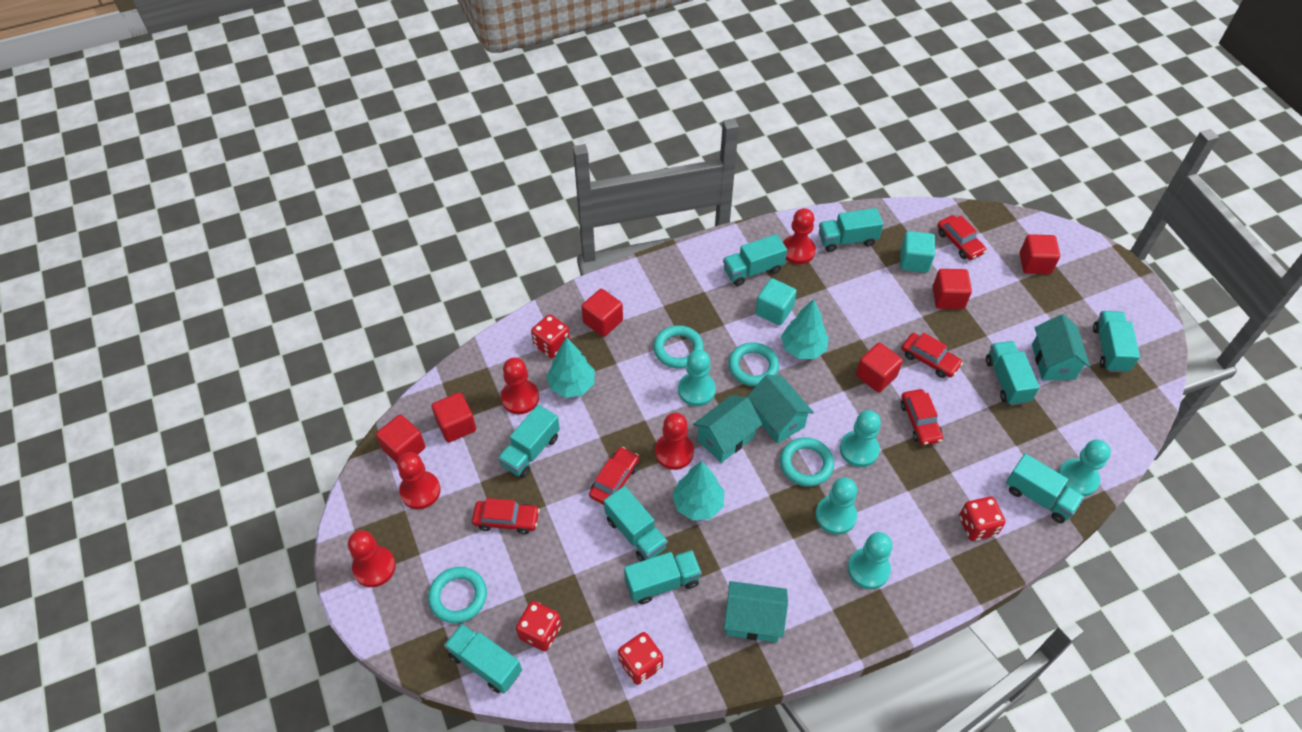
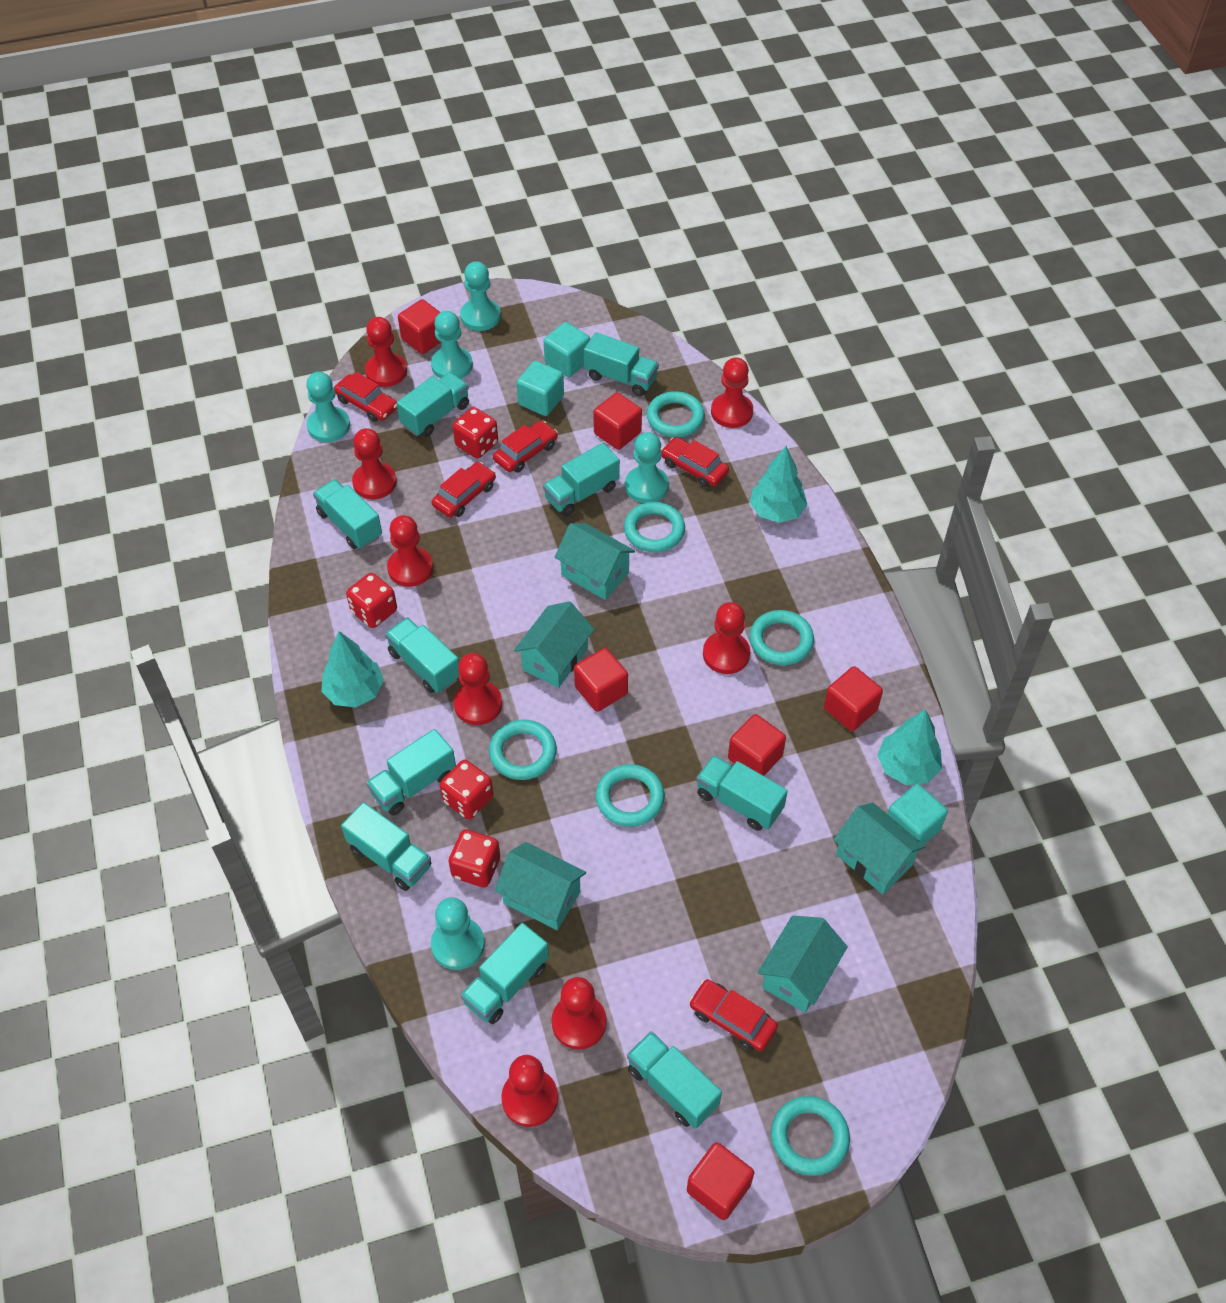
red pawn: 5 -> 8
turquoise cube: 2 -> 3
turquoise house: 4 -> 5
turquoise ring: 4 -> 6
turquoise truck: 9 -> 10

